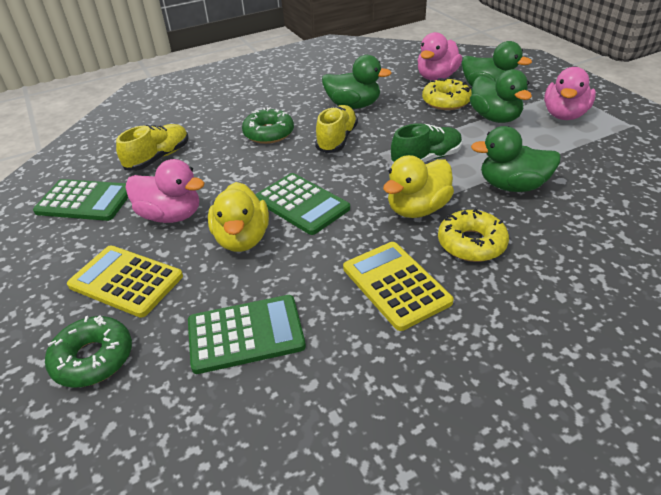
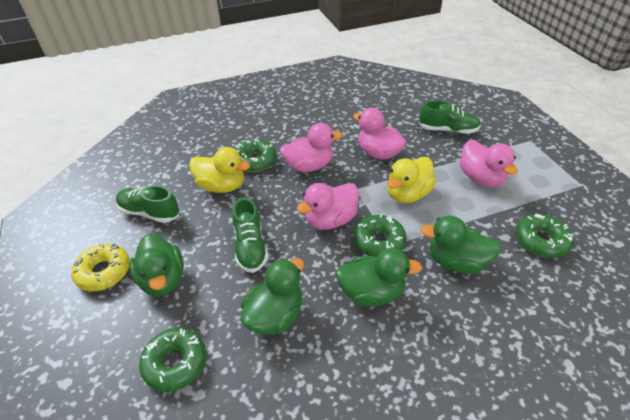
green calculator: 3 -> 0
green donut: 2 -> 4
green shoe: 1 -> 3
pink duck: 3 -> 4
yellow calculator: 2 -> 0
yellow donut: 2 -> 1
yellow shoe: 2 -> 0

